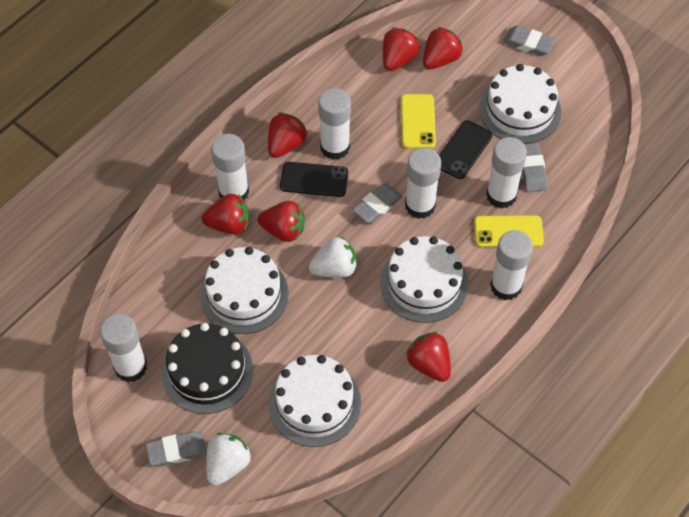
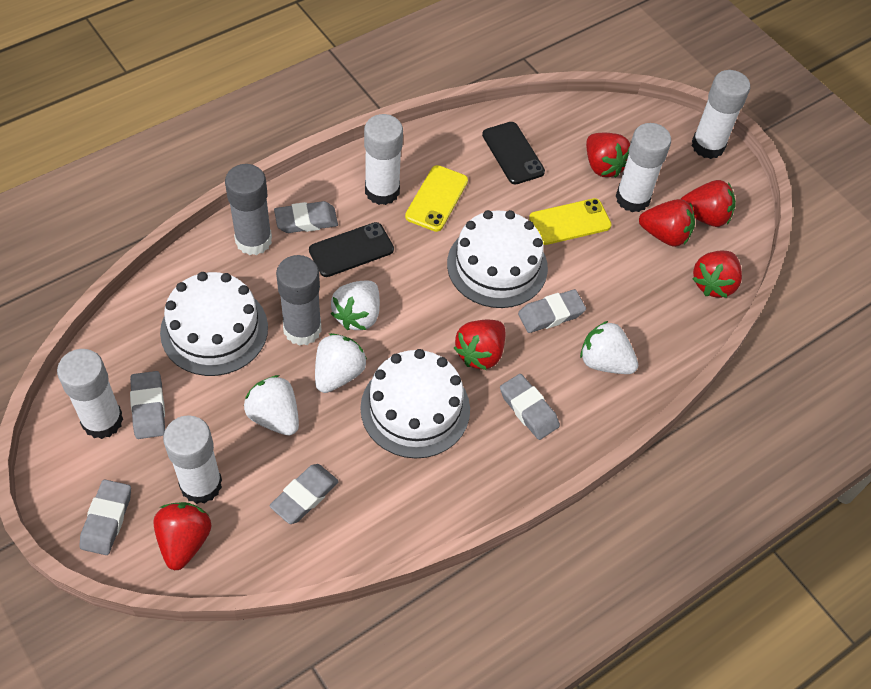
black cake: 1 -> 0
grey eraser: 4 -> 6
grey glue stick: 0 -> 2
white cake: 4 -> 3
white glue stick: 6 -> 5
white strawberry: 2 -> 4

